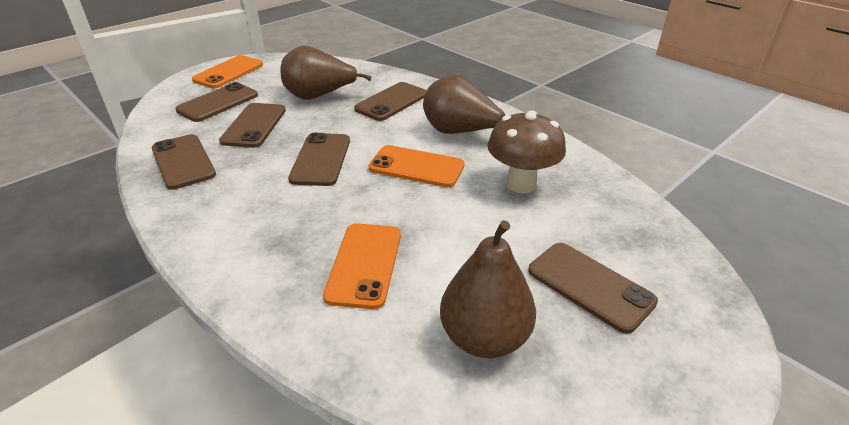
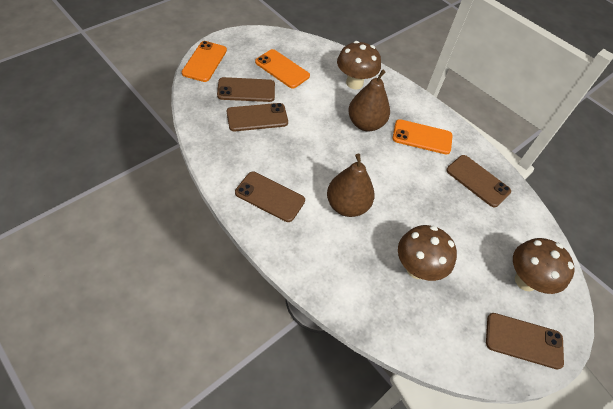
brown mushroom: 1 -> 3
brown pear: 3 -> 2
brown phone: 6 -> 5

